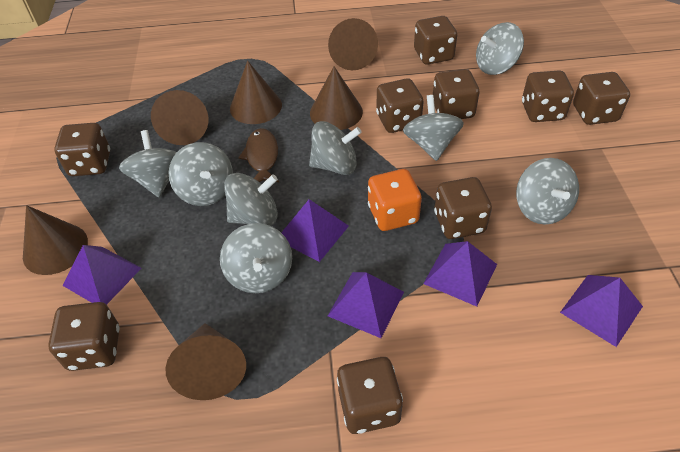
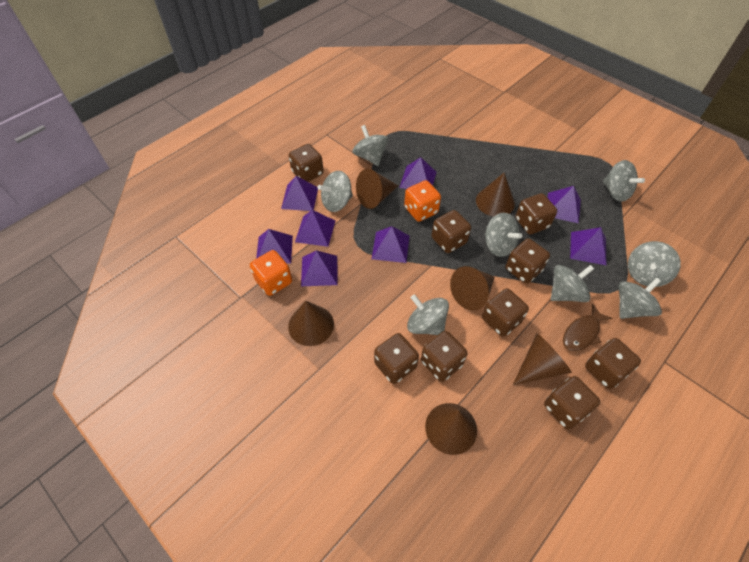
orange dice: 1 -> 2
purple pyramid: 5 -> 8

